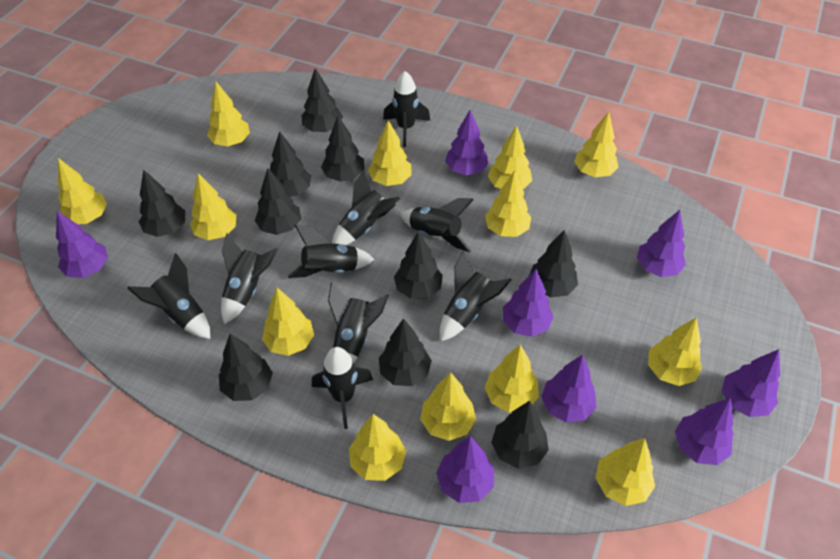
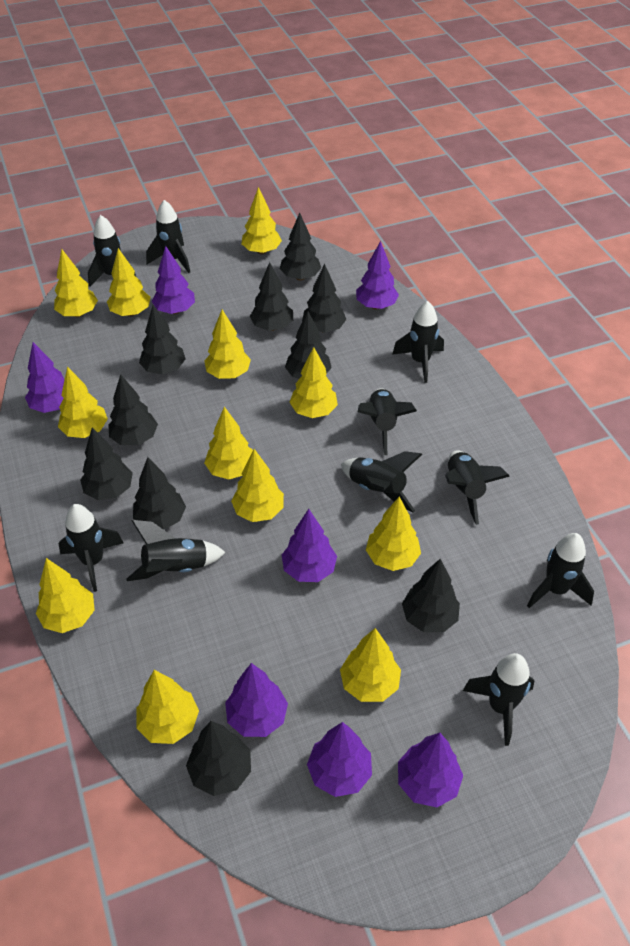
black rocket: 9 -> 10
purple tree: 8 -> 7
yellow tree: 13 -> 12

